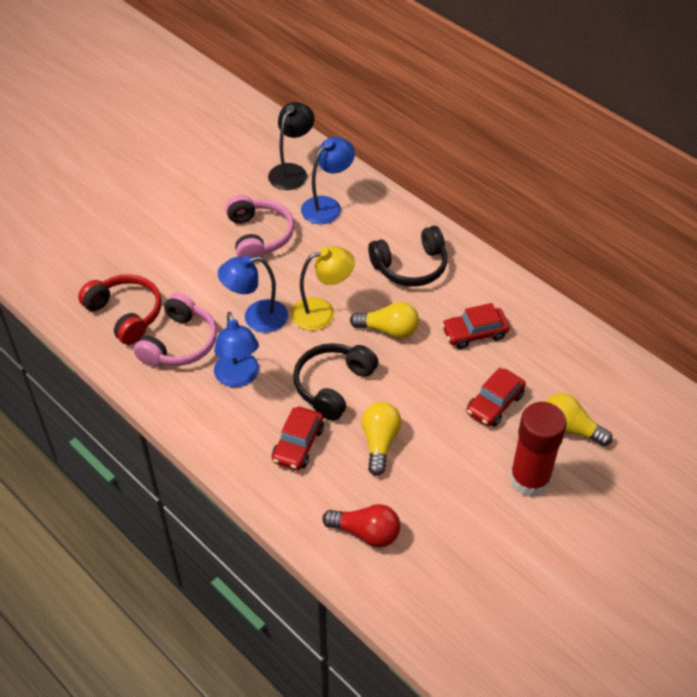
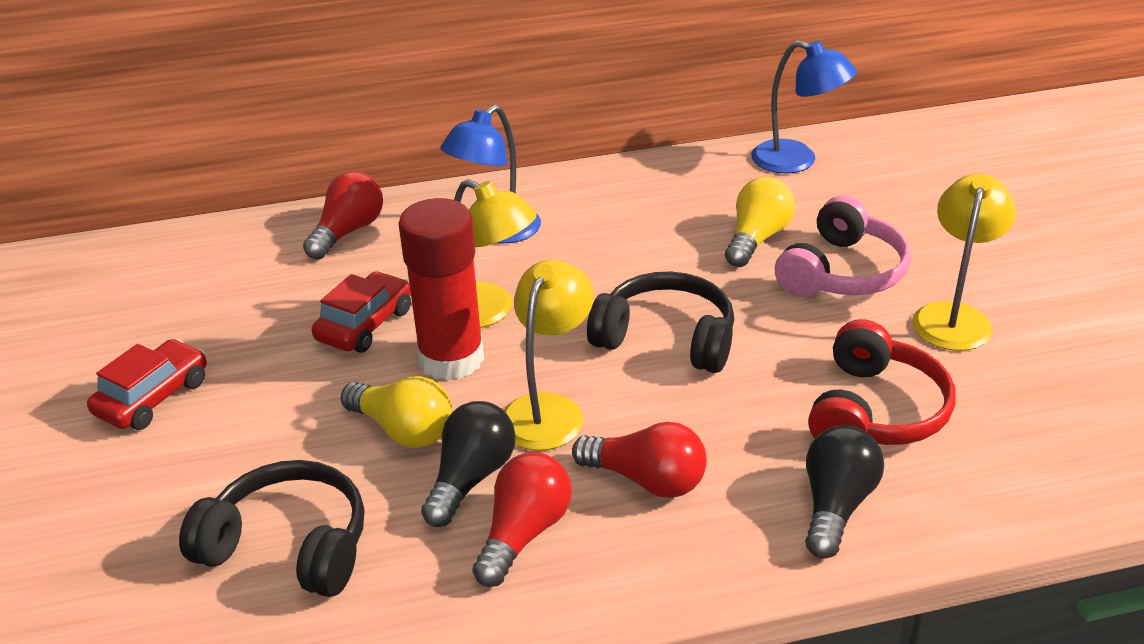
black lamp: 1 -> 0
black light bulb: 0 -> 2
blue lamp: 3 -> 2
pink headphones: 2 -> 1
red car: 3 -> 2
red light bulb: 1 -> 3
yellow lamp: 1 -> 3
yellow light bulb: 3 -> 2

